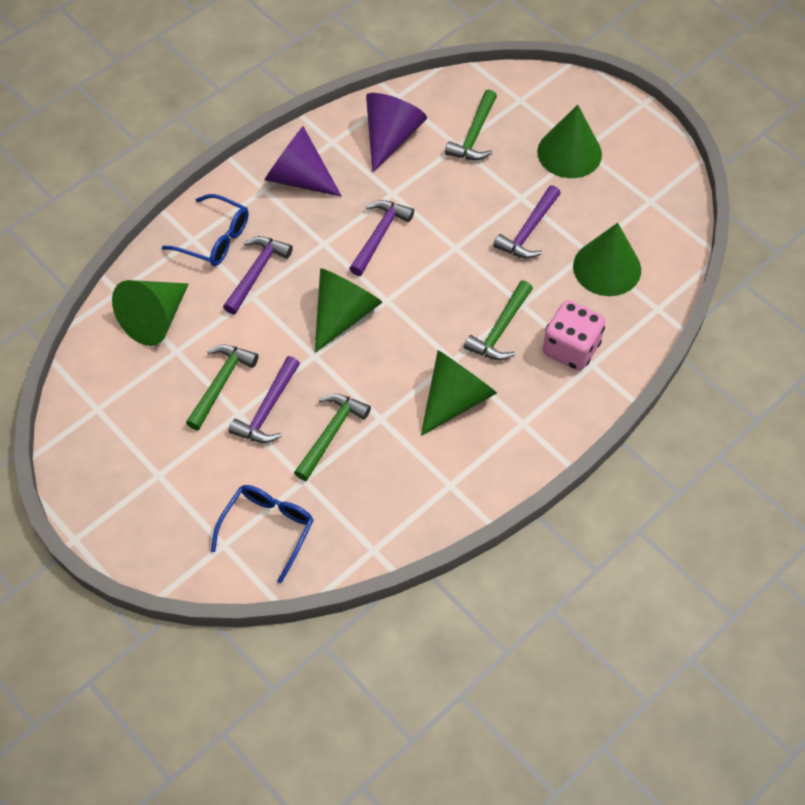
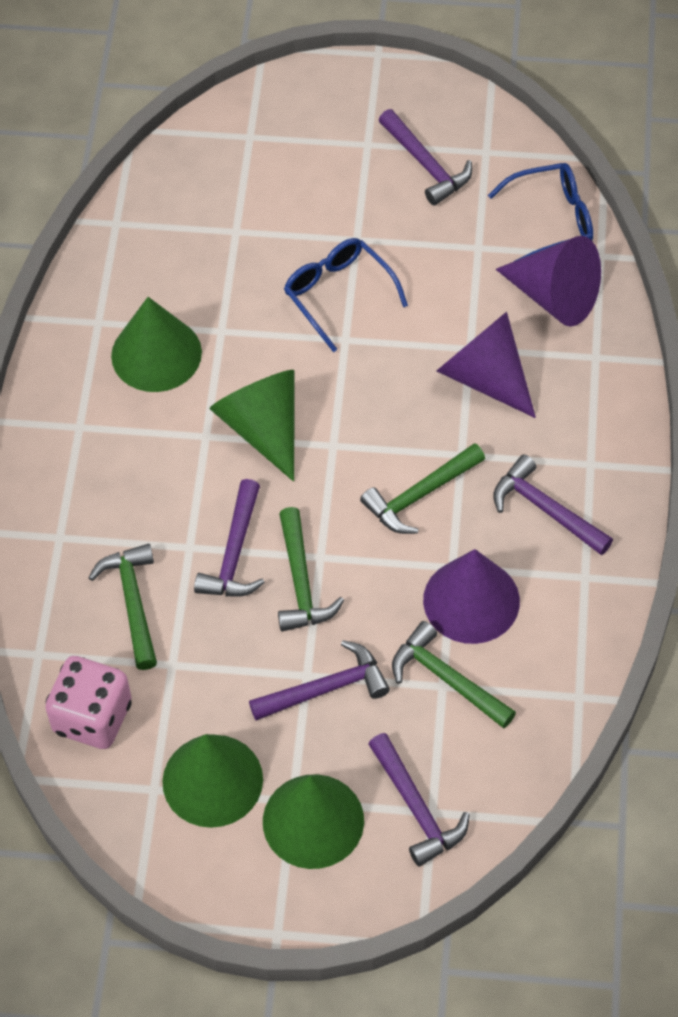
green cone: 5 -> 4
purple cone: 2 -> 3
purple hammer: 4 -> 5

